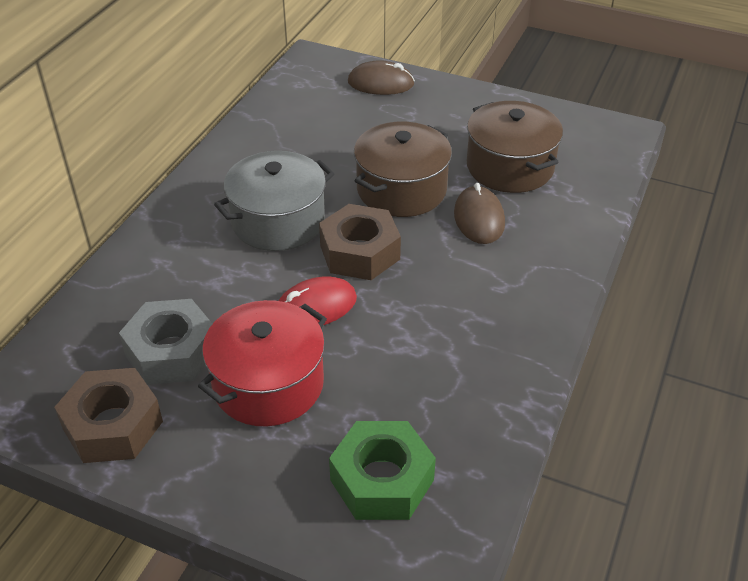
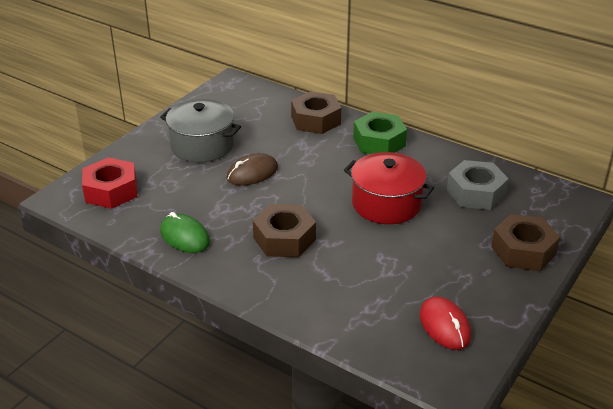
brown mouse: 2 -> 1
brown nut: 2 -> 3
brown pot: 2 -> 0
green mouse: 0 -> 1
red nut: 0 -> 1

